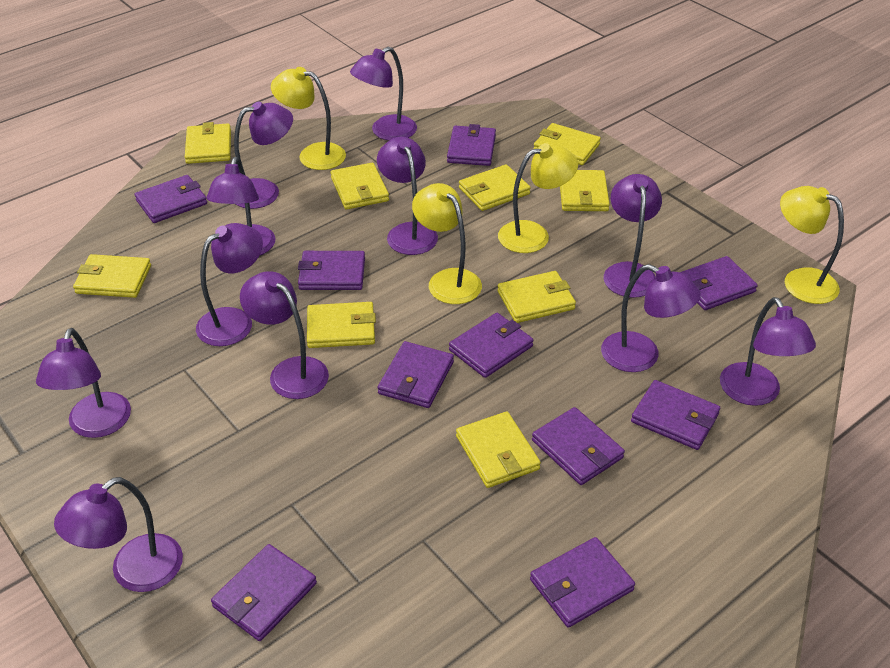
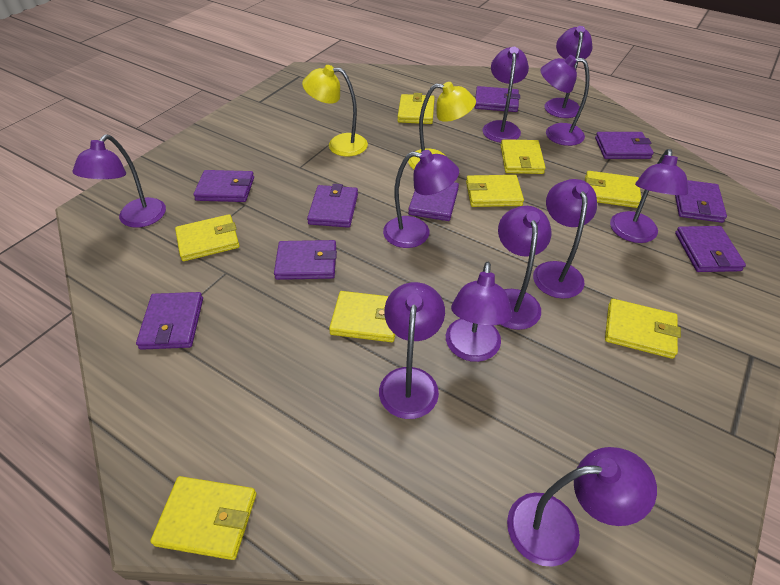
purple wallet: 10 -> 9
yellow lamp: 4 -> 2
yellow wallet: 9 -> 8

